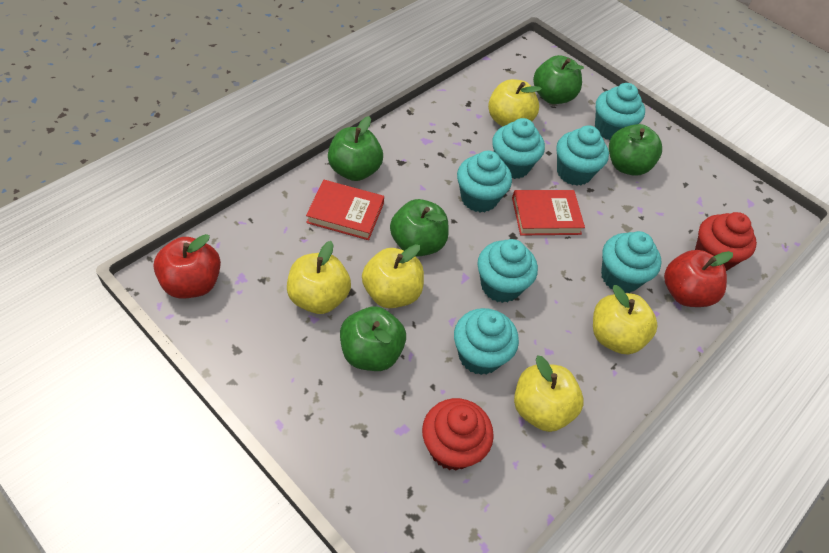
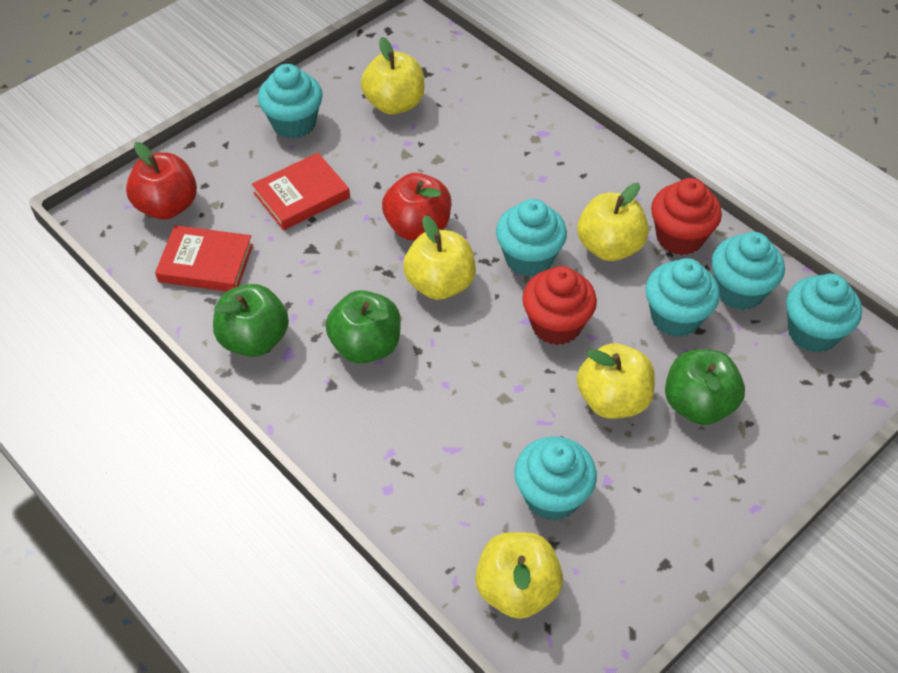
green apple: 5 -> 3
turquoise cupcake: 7 -> 6

